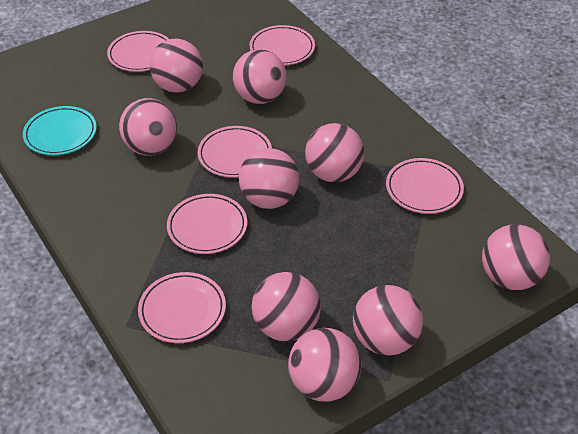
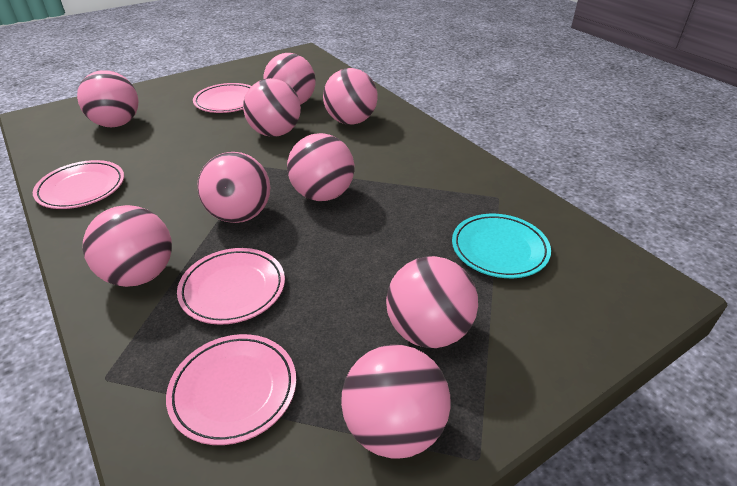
pink plate: 6 -> 4

